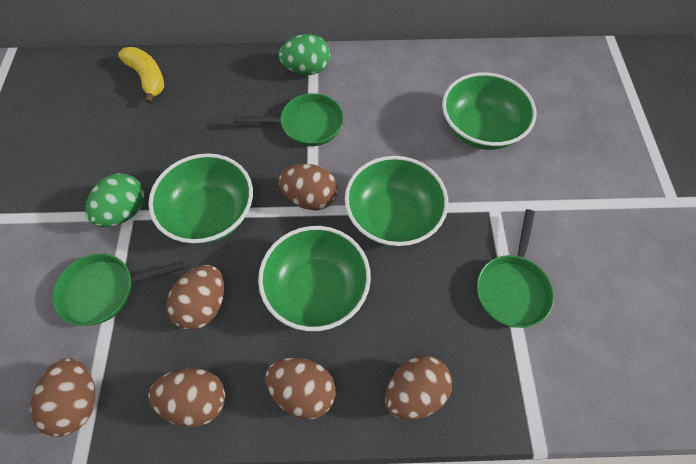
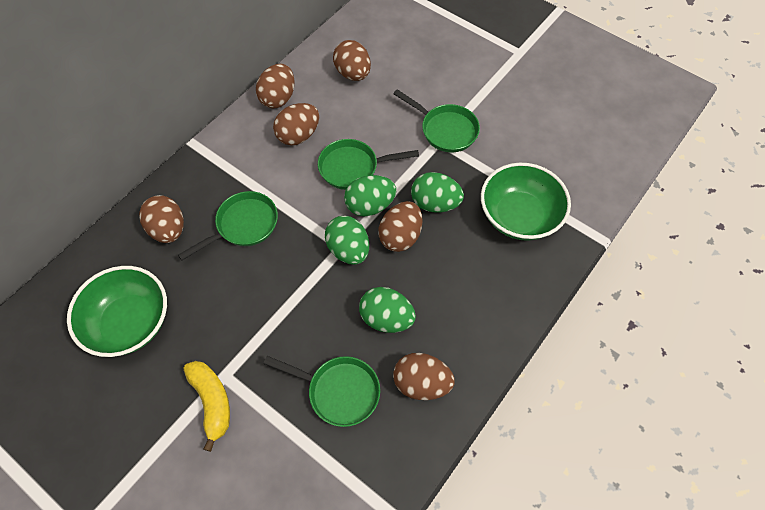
green bowl: 4 -> 2
green egg: 2 -> 4
green pan: 3 -> 4

